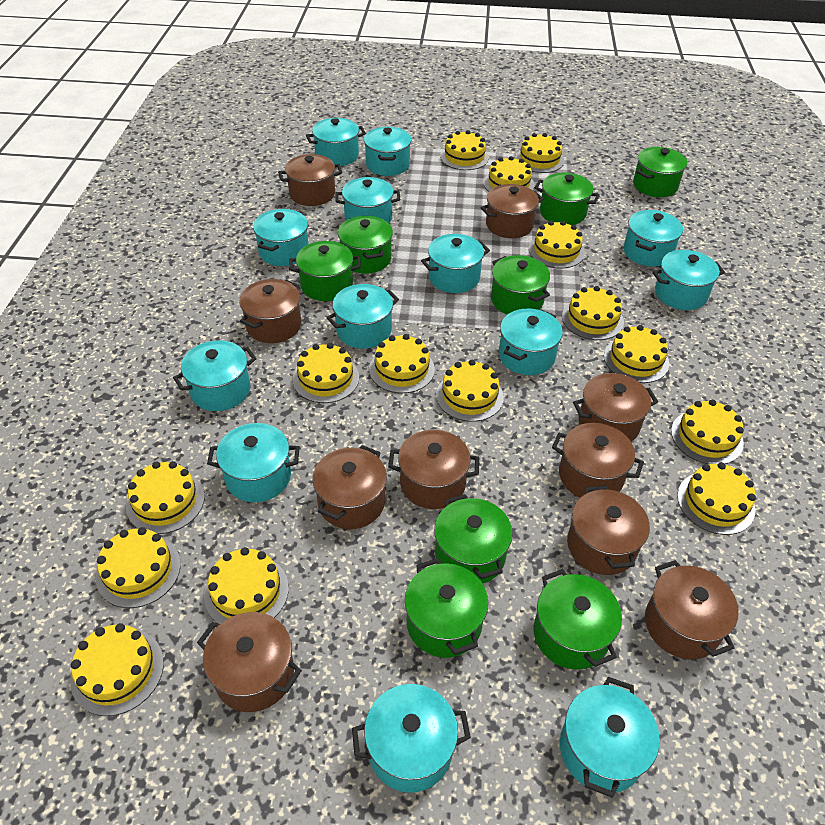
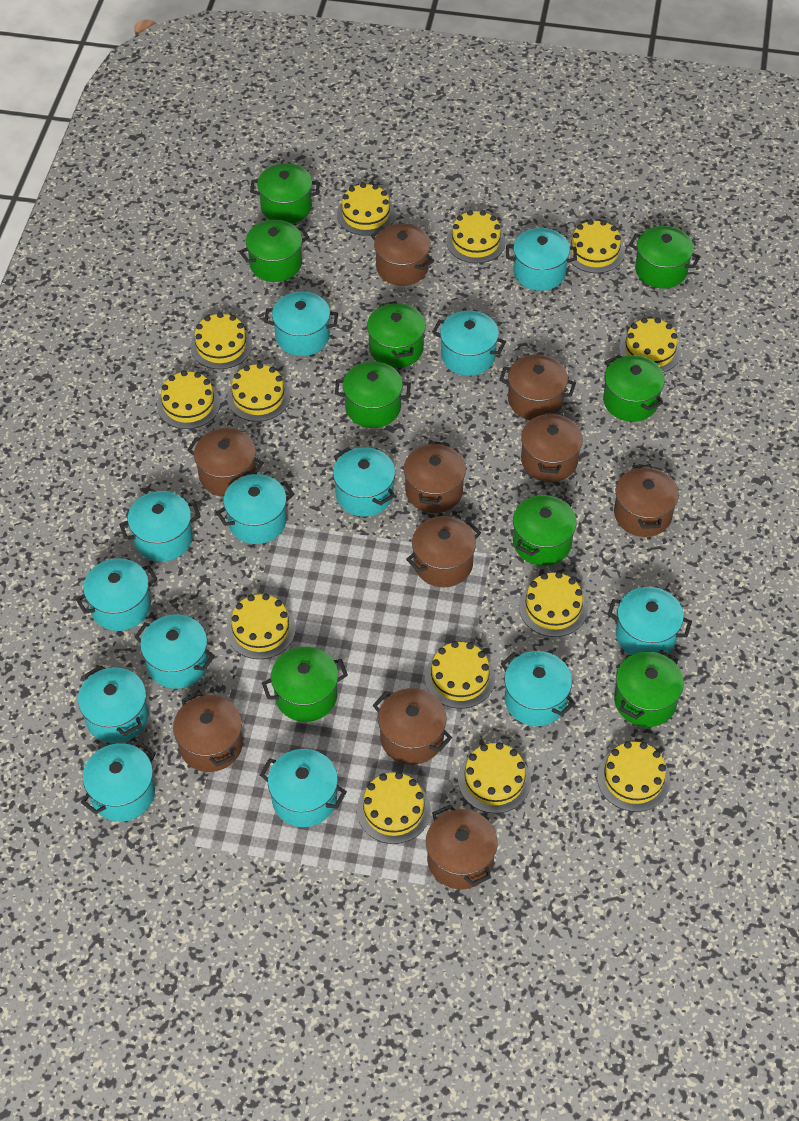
green pot: 8 -> 9
yellow cake: 15 -> 13

